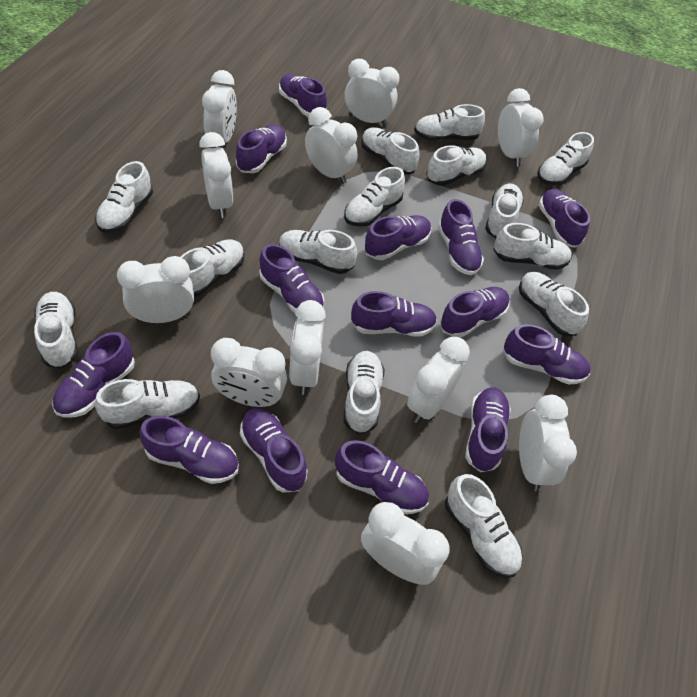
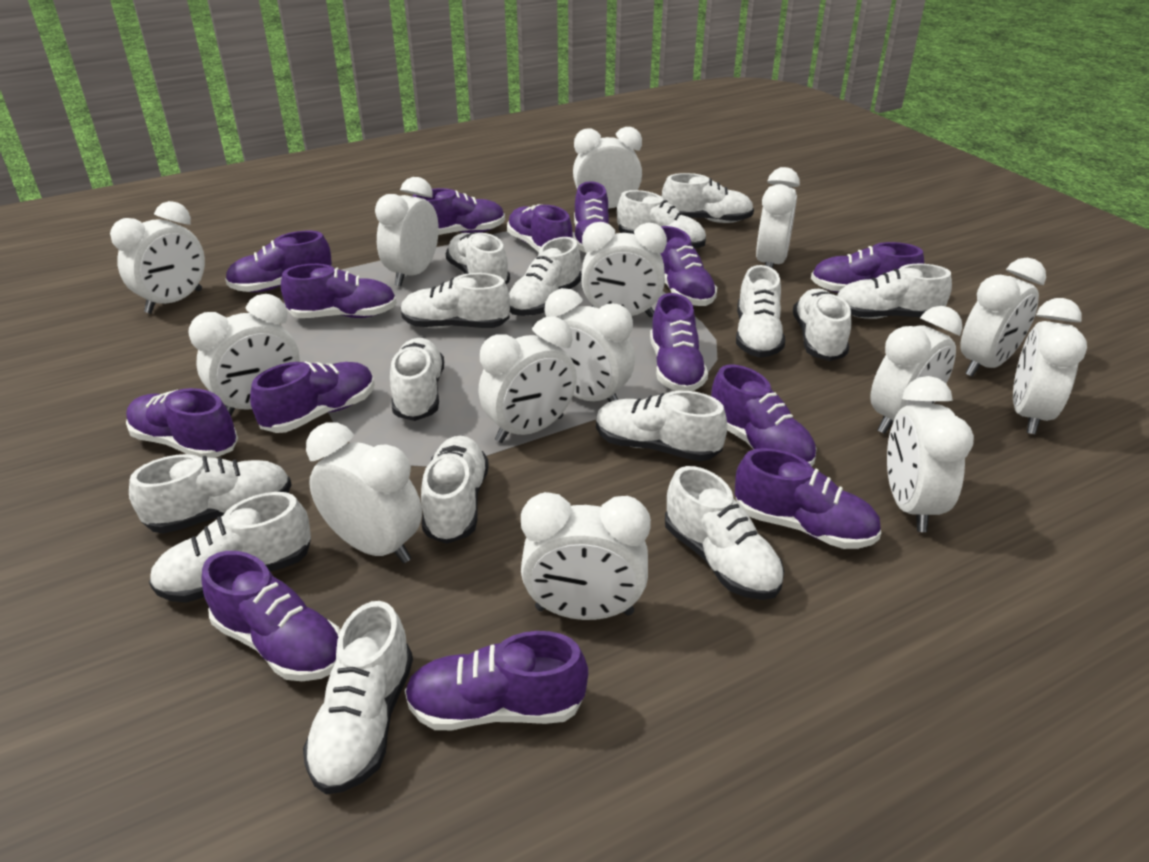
white clock: 11 -> 14

